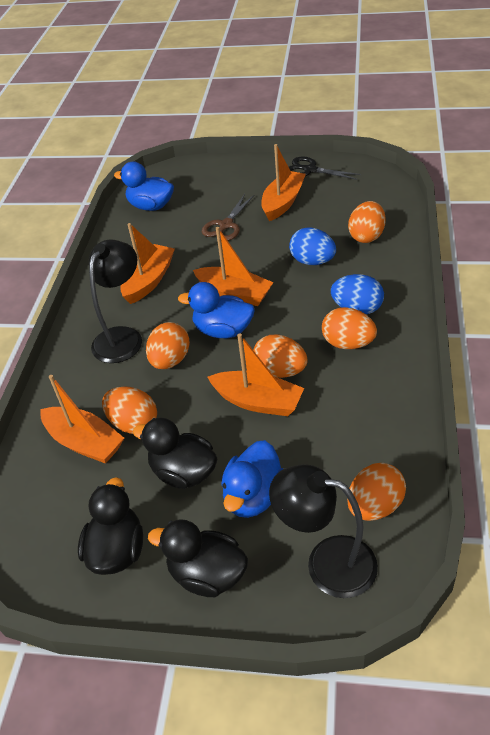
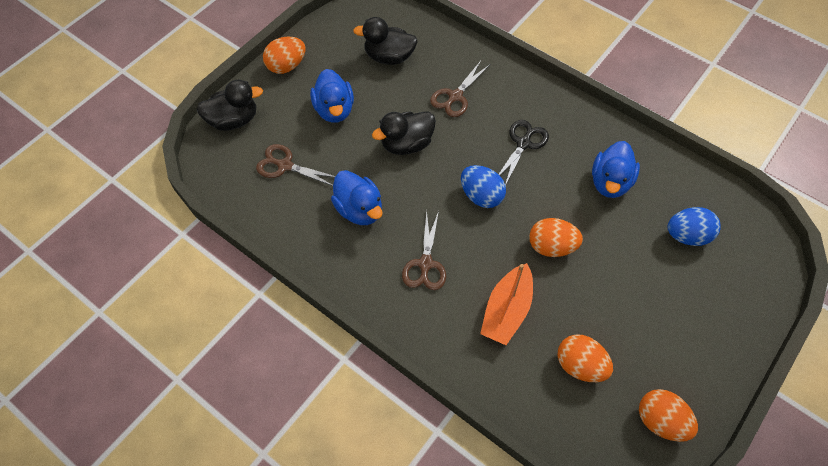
black lamp: 2 -> 0
brown scissors: 1 -> 3
orange boat: 5 -> 1
orange egg: 6 -> 4

